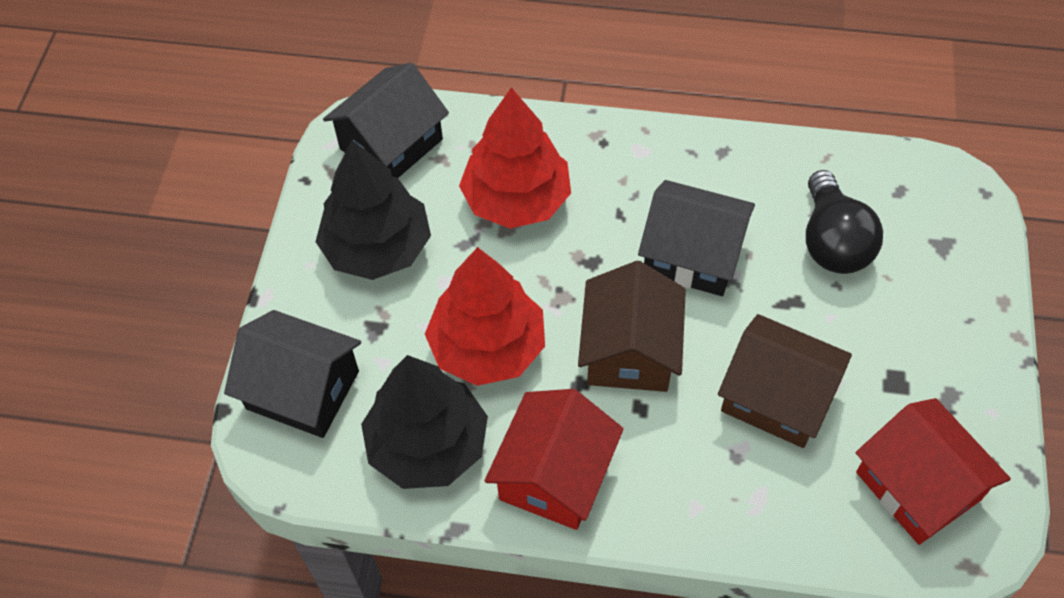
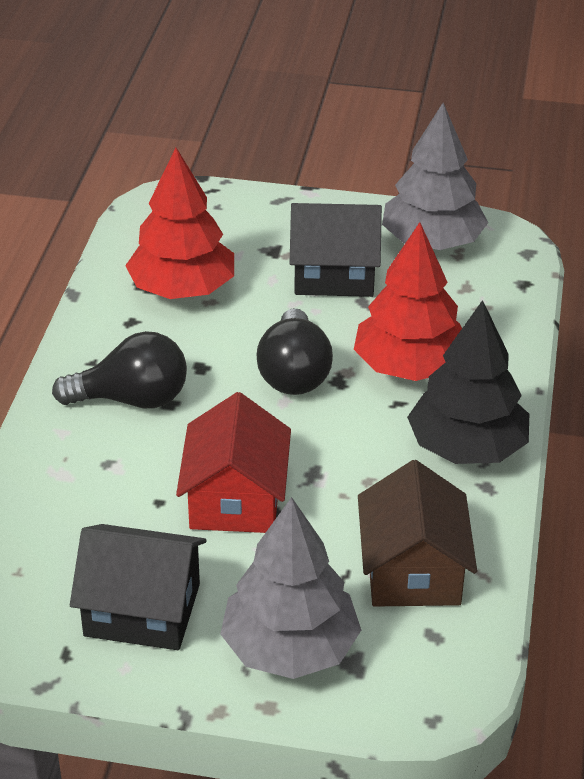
black house: 3 -> 2
black light bulb: 1 -> 2
black tree: 2 -> 1
brown house: 2 -> 1
grey tree: 0 -> 2
red house: 2 -> 1

